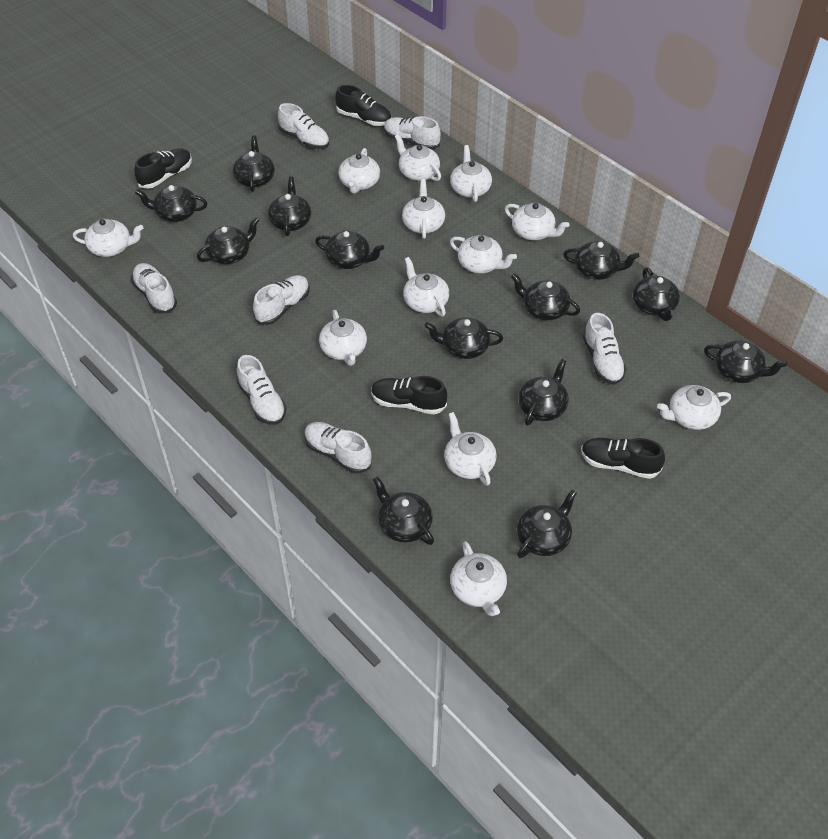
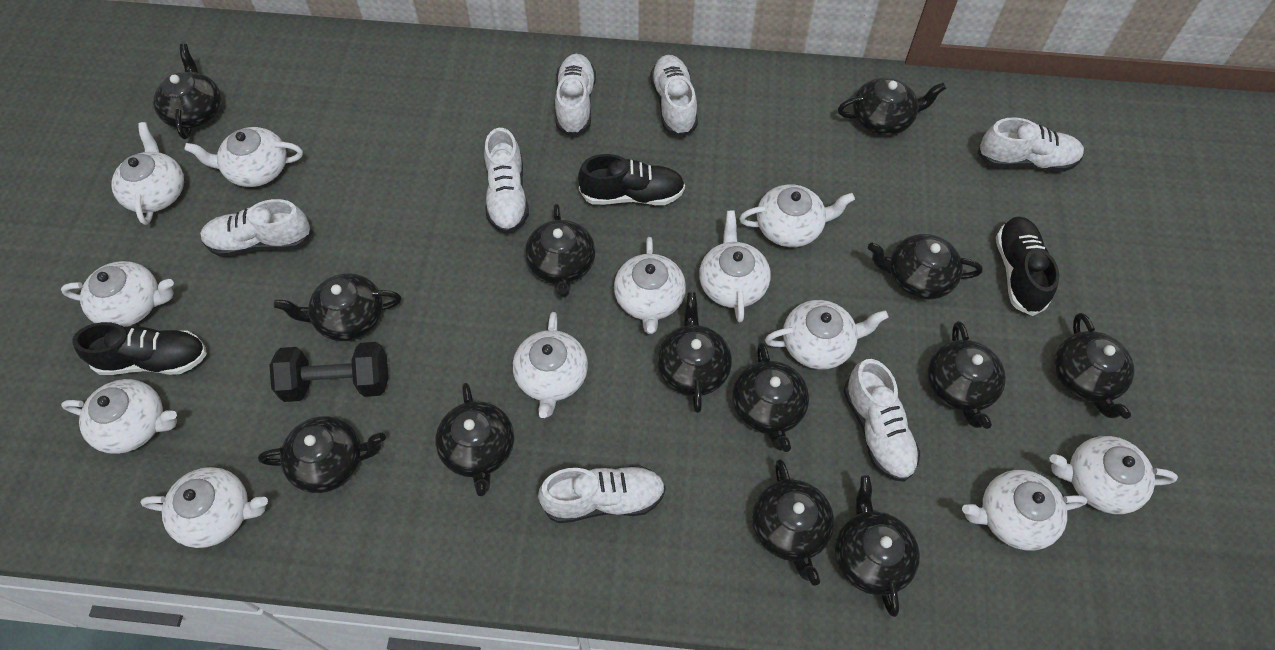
black dumbbell: 0 -> 1
black shoe: 4 -> 3

